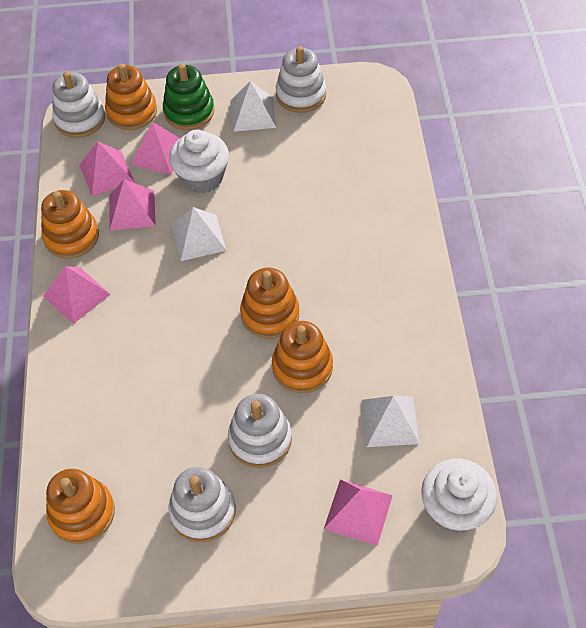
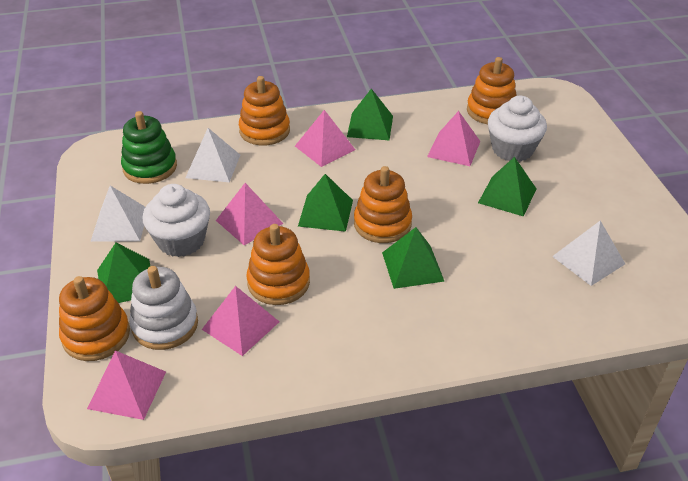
green pyramid: 0 -> 5
white stacking toy: 4 -> 1

